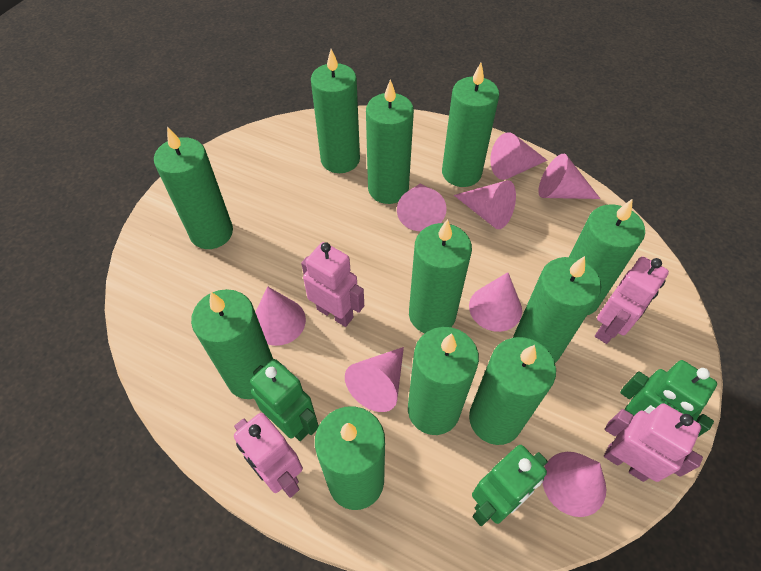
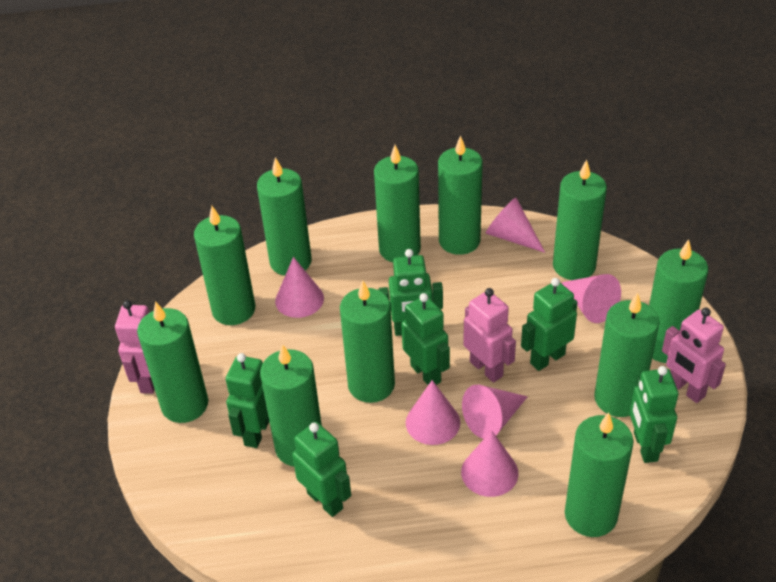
green robot: 3 -> 6
pink cone: 8 -> 6
pink robot: 4 -> 3

